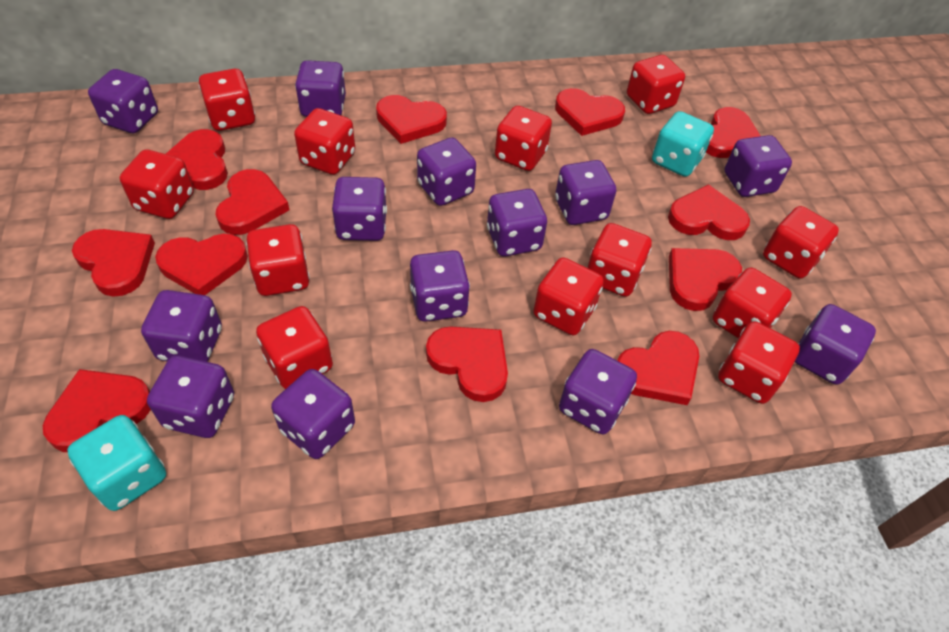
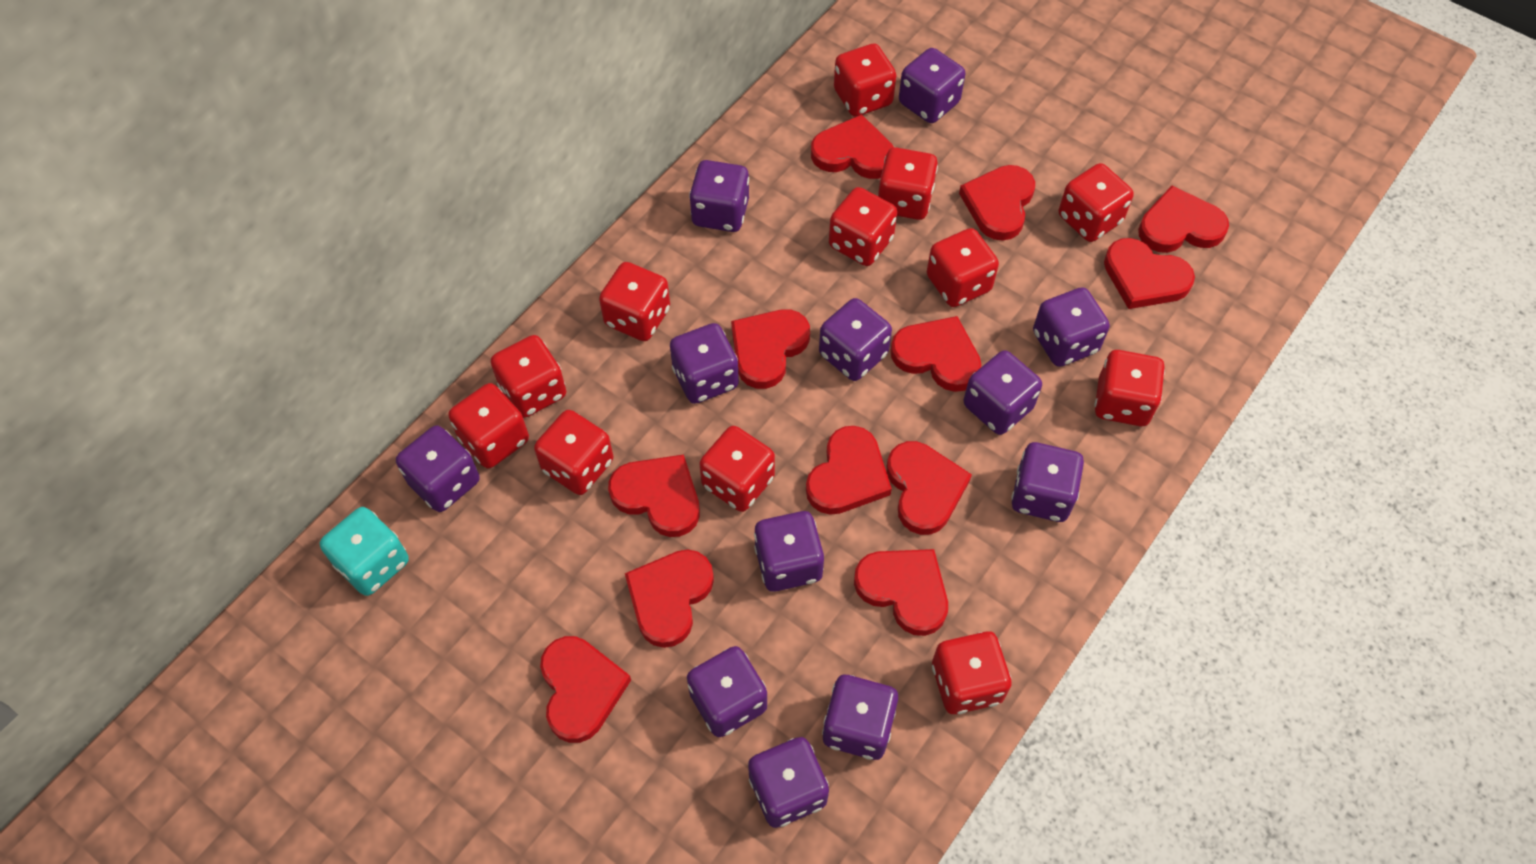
purple dice: 13 -> 12
turquoise dice: 2 -> 1

